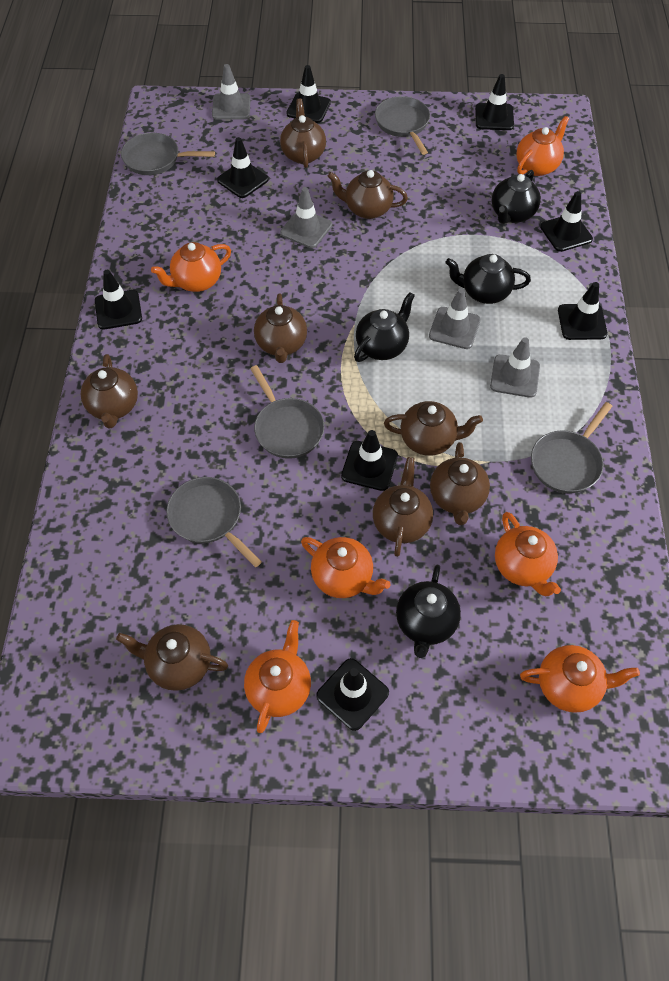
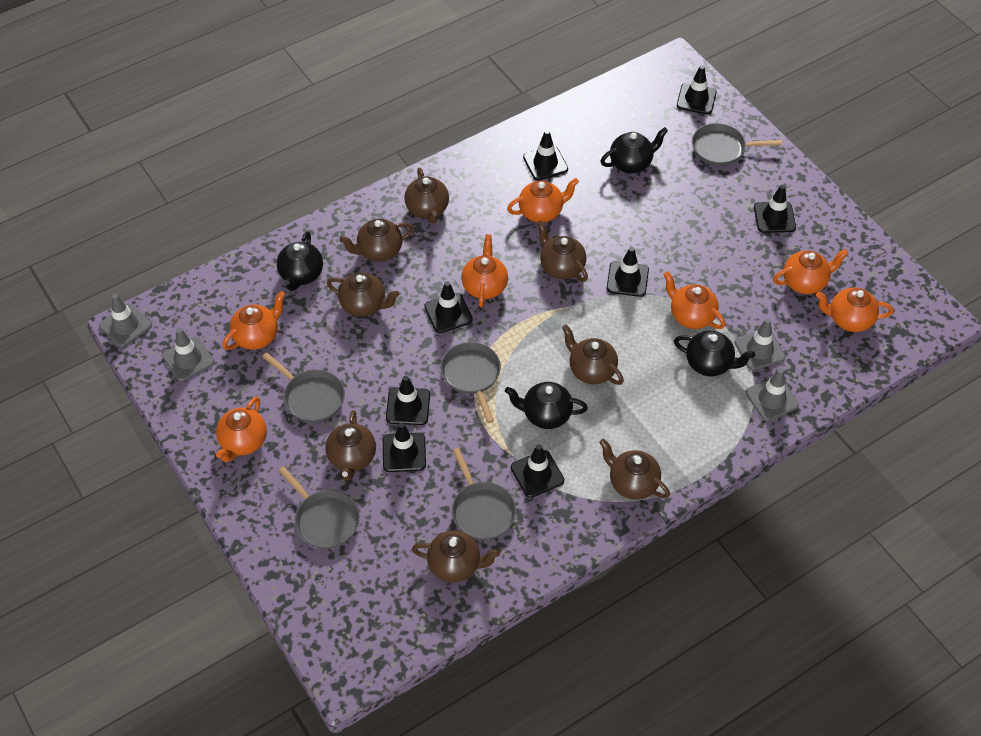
orange teapot: 6 -> 7

